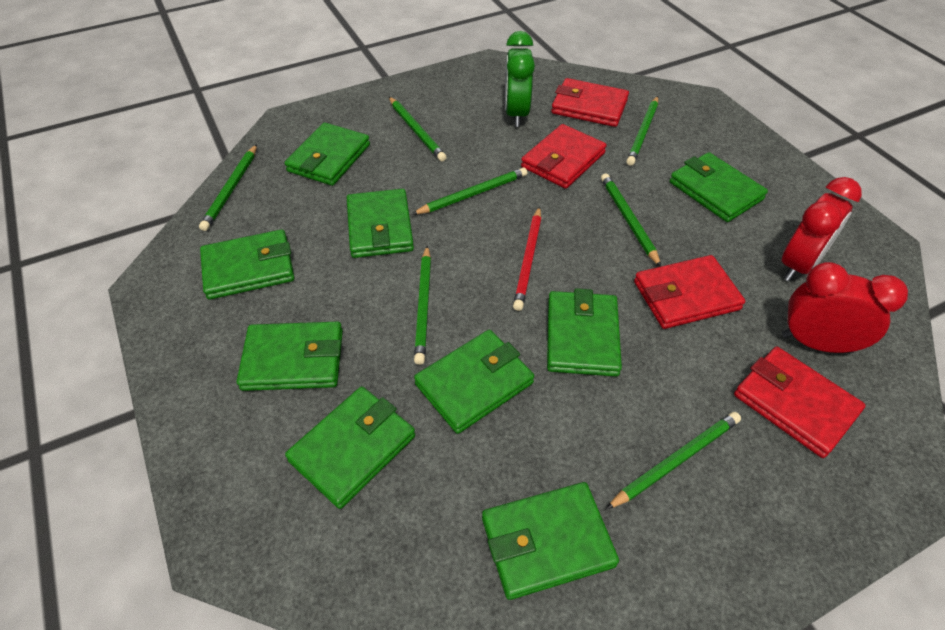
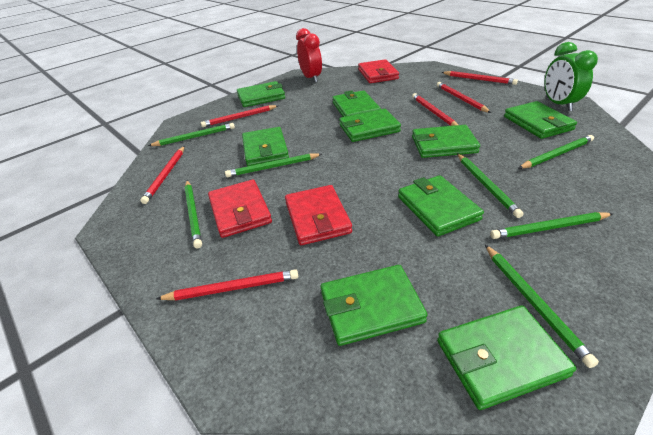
red clock: 2 -> 1
red pencil: 1 -> 6
red wallet: 4 -> 3

